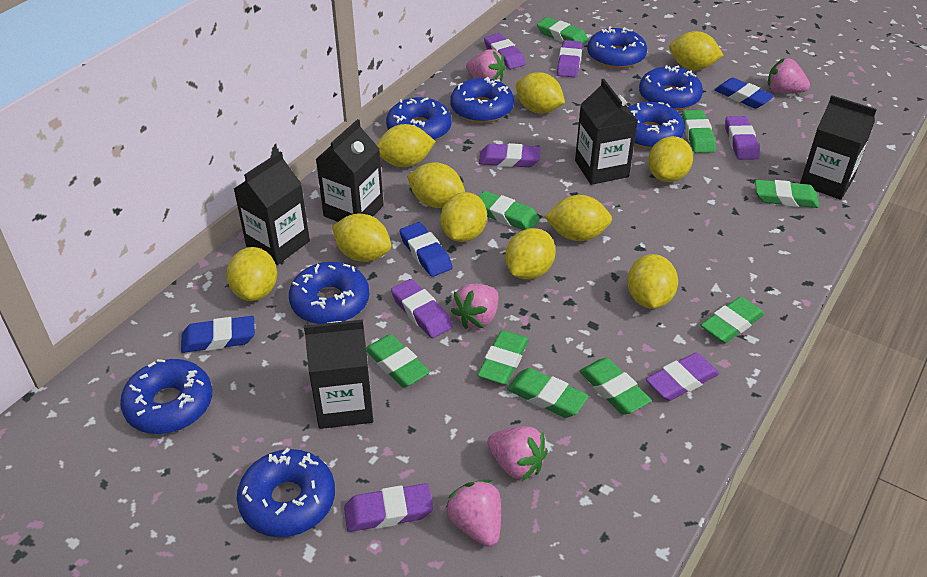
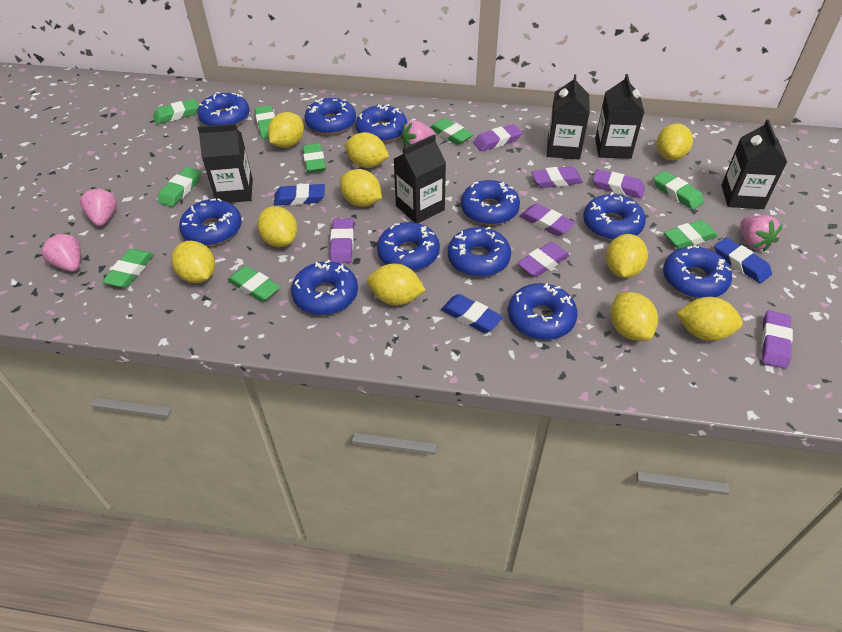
blue donut: 8 -> 11
pink strawberry: 5 -> 4
yellow lemon: 11 -> 10

